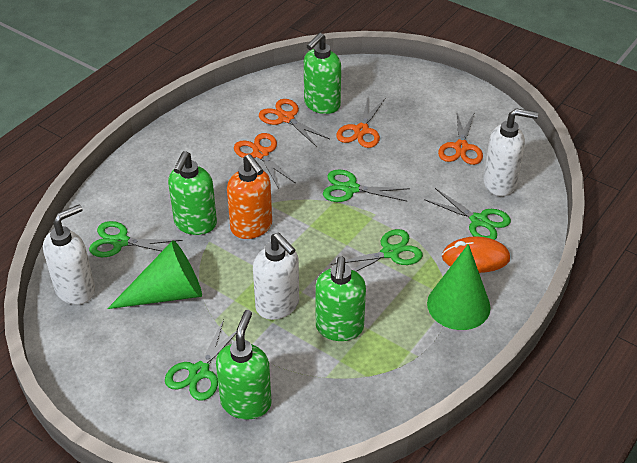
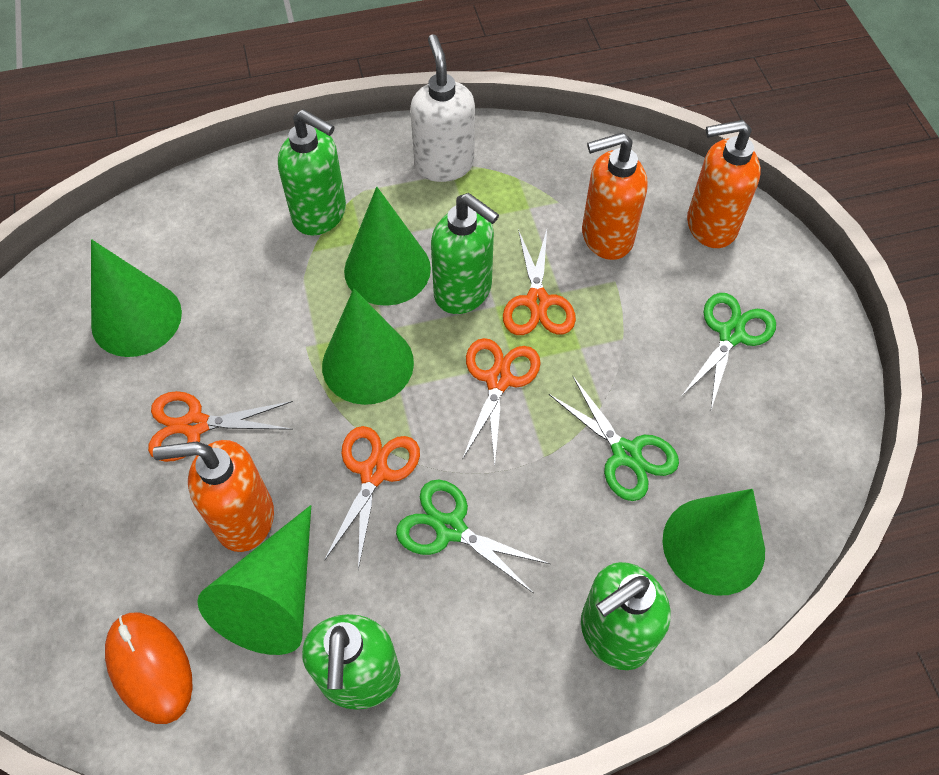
green cone: 2 -> 5
green scissors: 5 -> 3
orange soap dispenser: 1 -> 3
white soap dispenser: 3 -> 1

